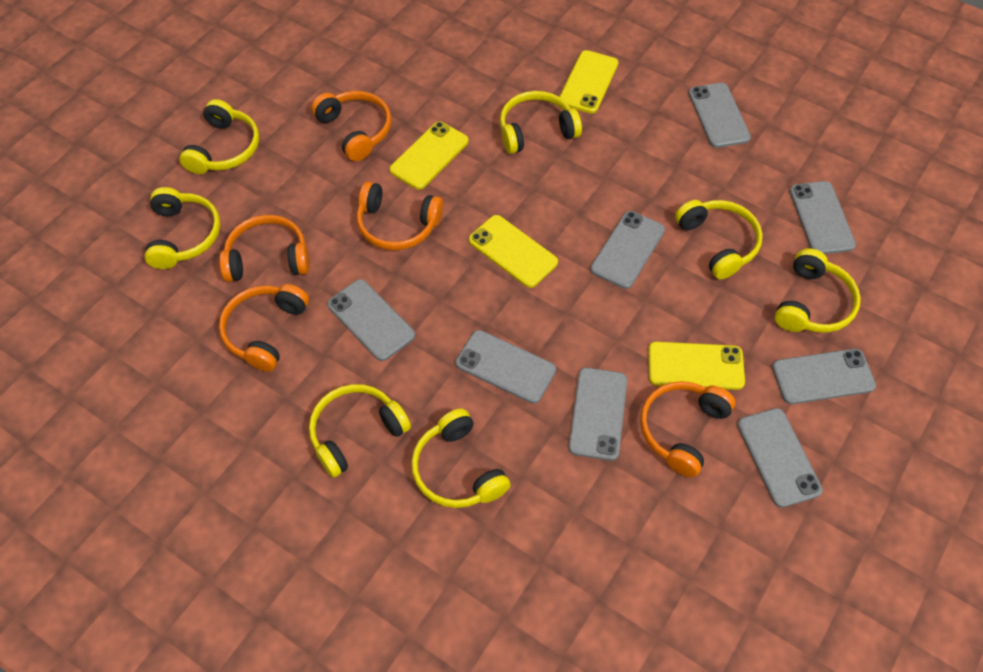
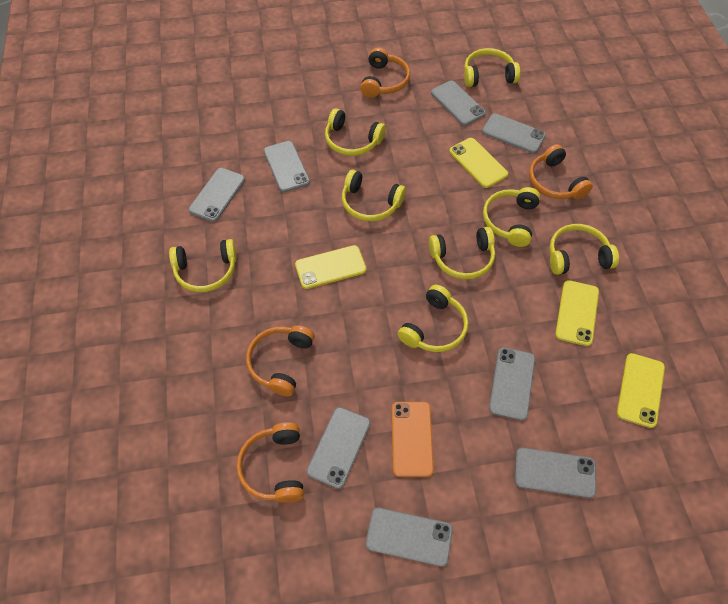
orange headphones: 5 -> 4
orange phone: 0 -> 1
yellow headphones: 7 -> 8

